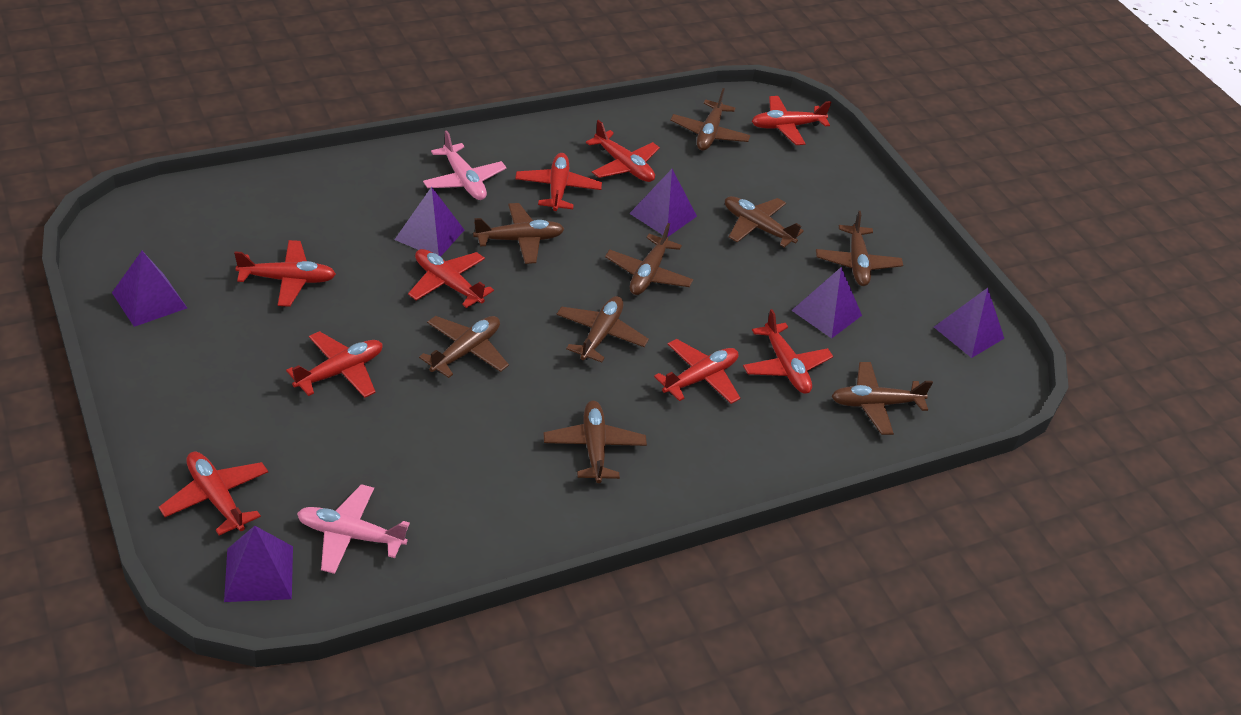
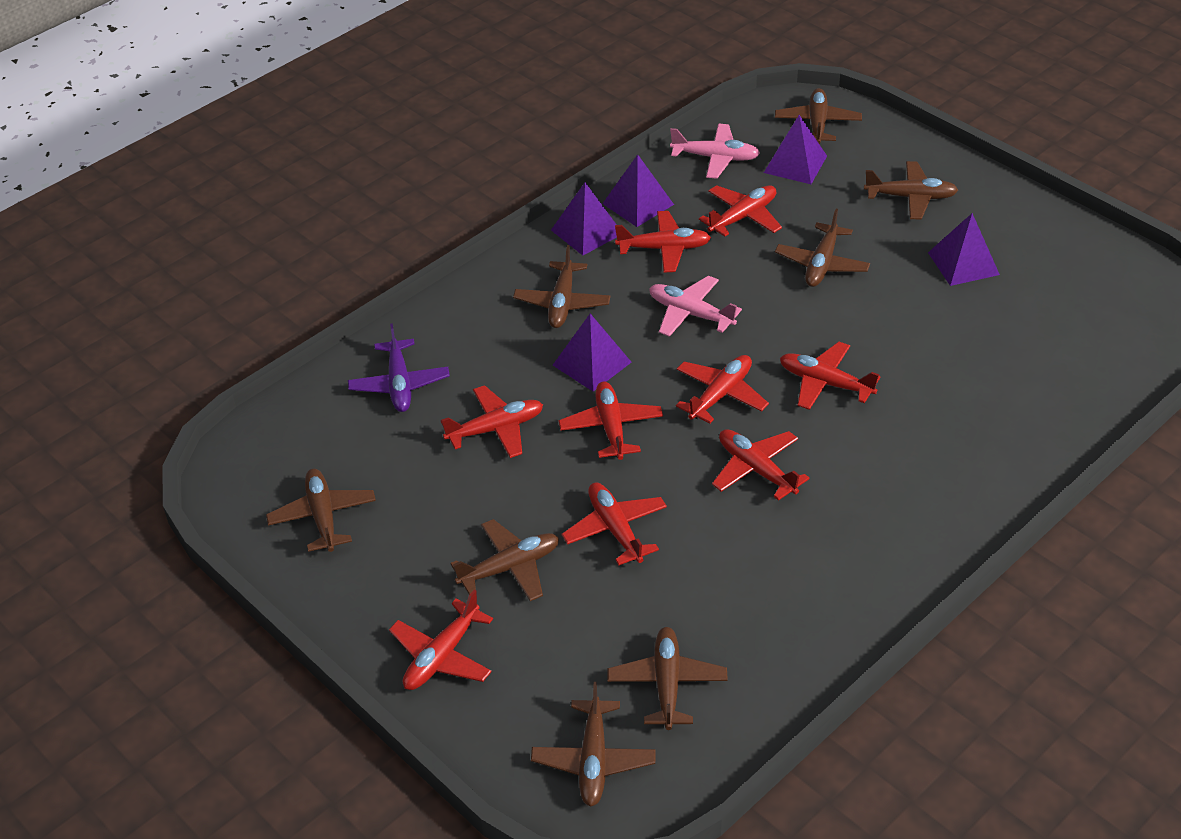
brown plane: 9 -> 8
purple plane: 0 -> 1
purple pyramid: 6 -> 5

